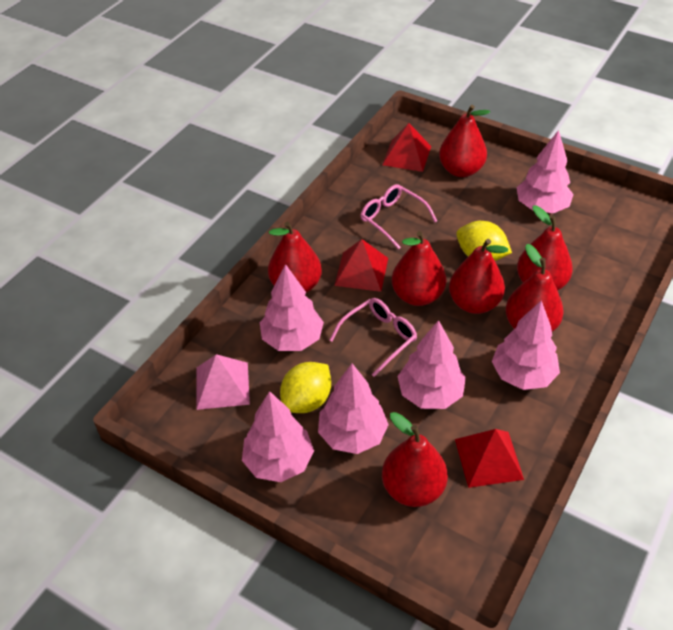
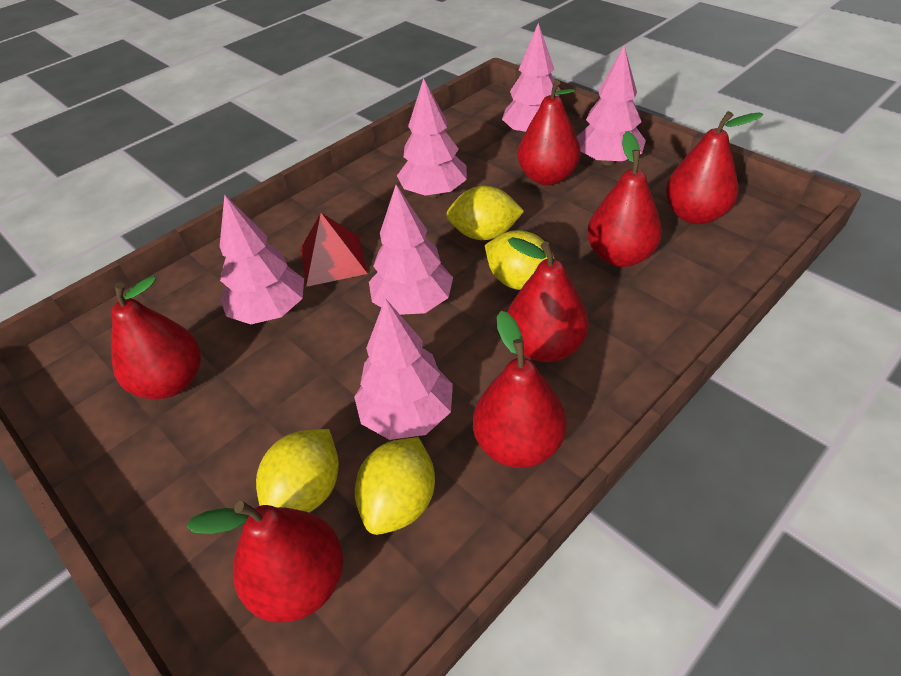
pink glasses: 2 -> 0
pink pyramid: 1 -> 0
red pyramid: 3 -> 1
yellow lemon: 2 -> 4

